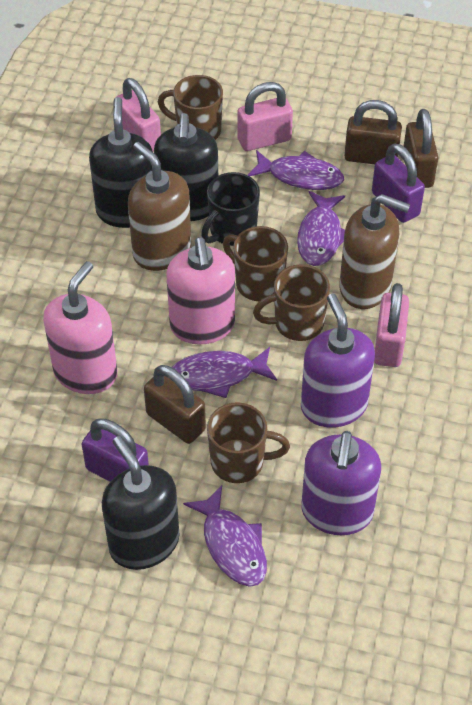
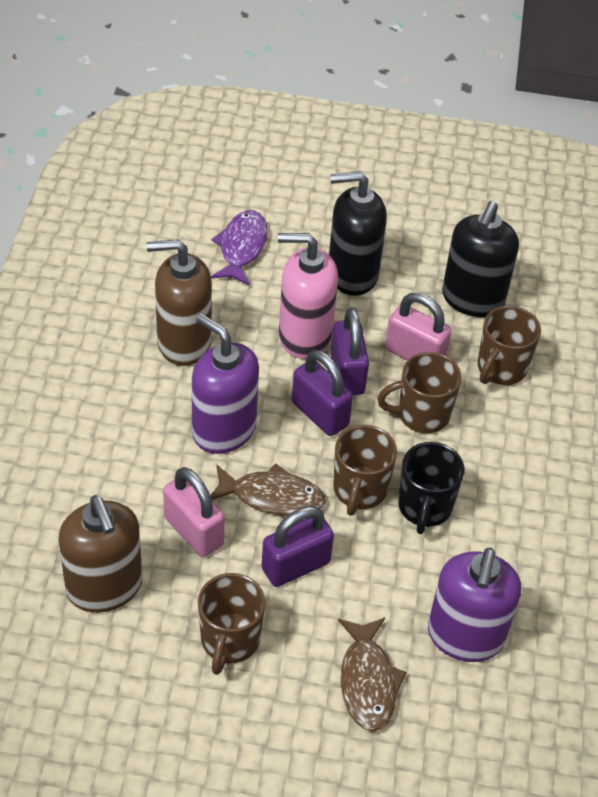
black soap dispenser: 3 -> 2
brown fish: 0 -> 2
brown padlock: 3 -> 0
pink padlock: 3 -> 2
pink soap dispenser: 2 -> 1
purple fish: 4 -> 1
purple padlock: 2 -> 3

